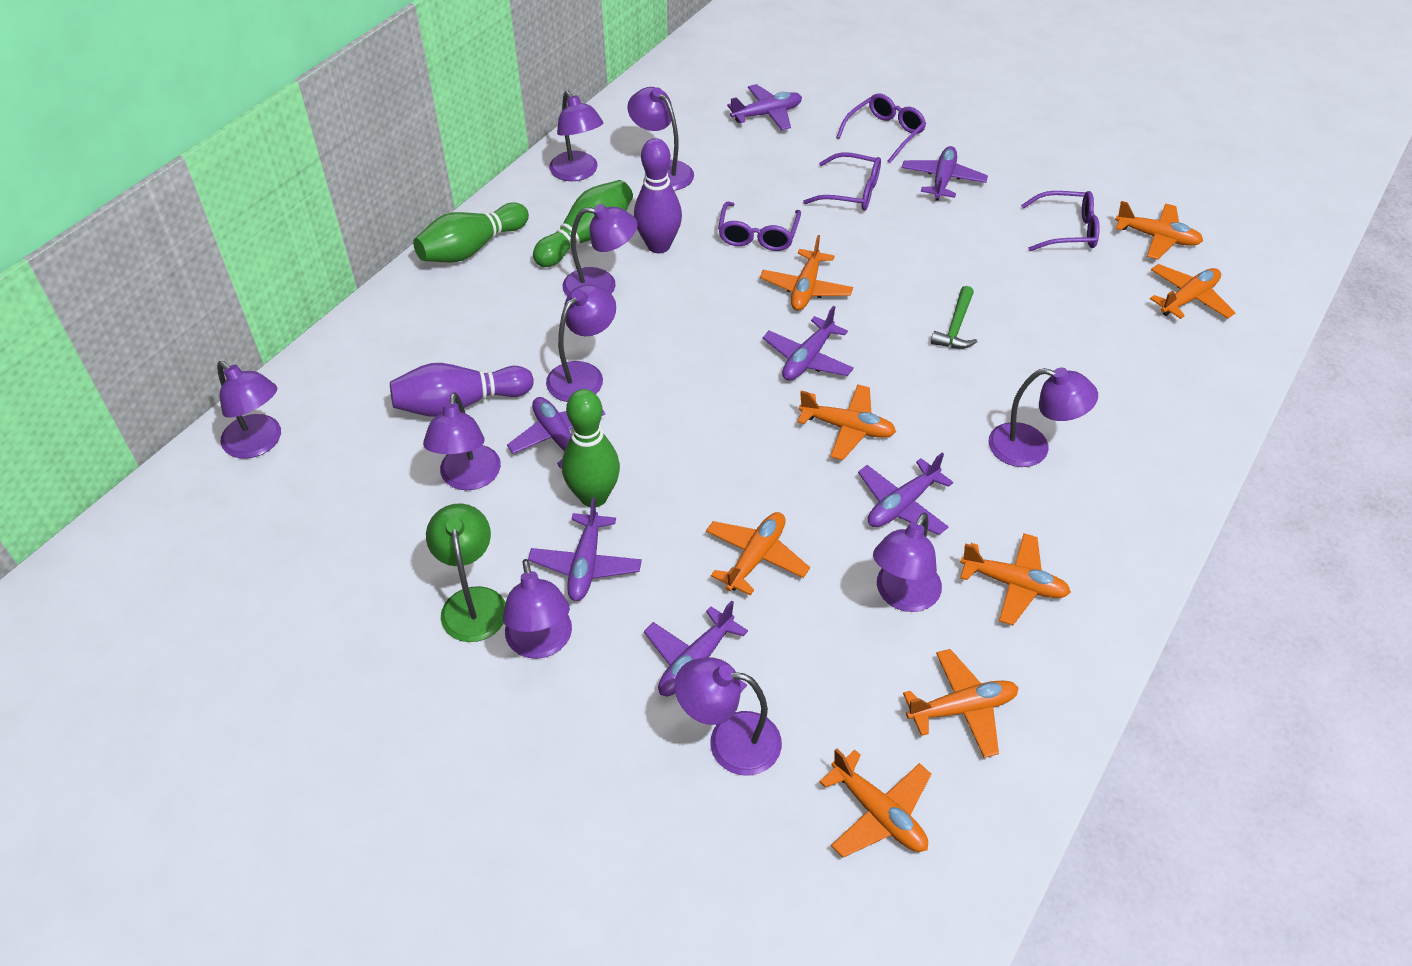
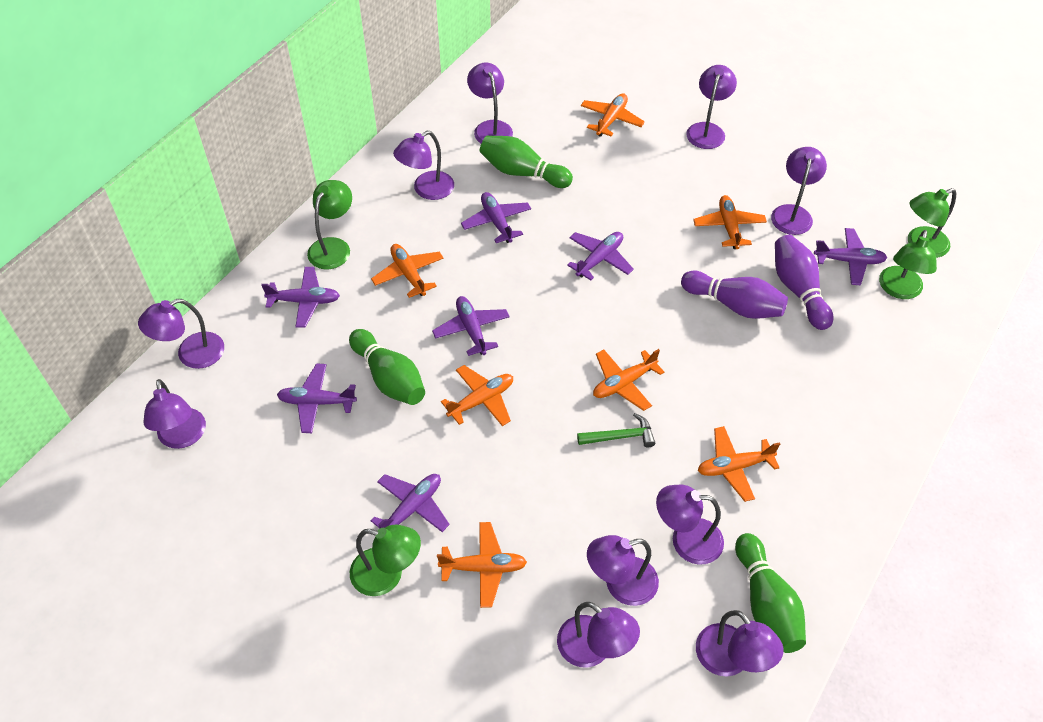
green lamp: 1 -> 4
orange plane: 8 -> 7
purple glasses: 4 -> 0

